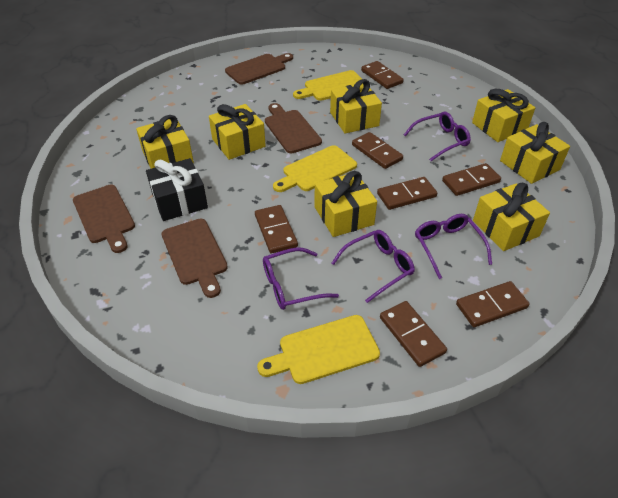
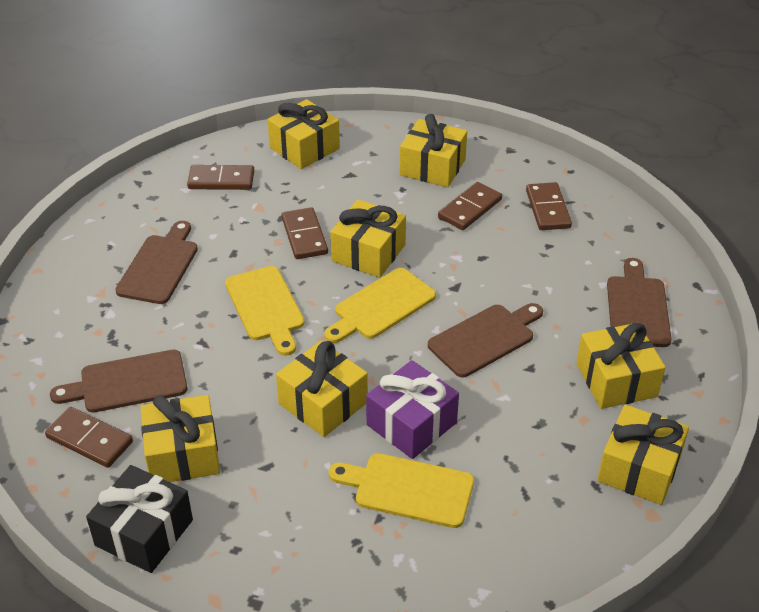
brown domino: 7 -> 5
purple gift: 0 -> 1
purple glasses: 4 -> 0

